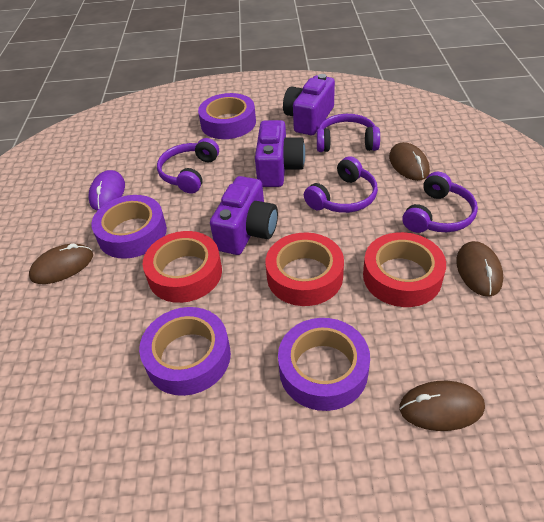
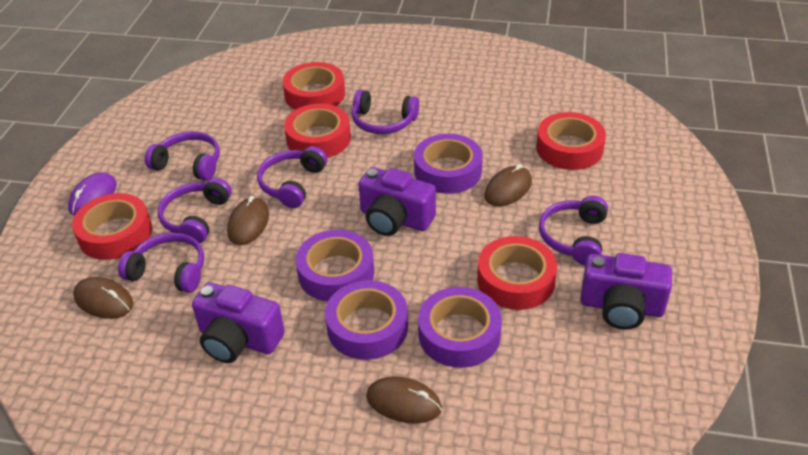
purple headphones: 4 -> 6
red tape: 3 -> 5

